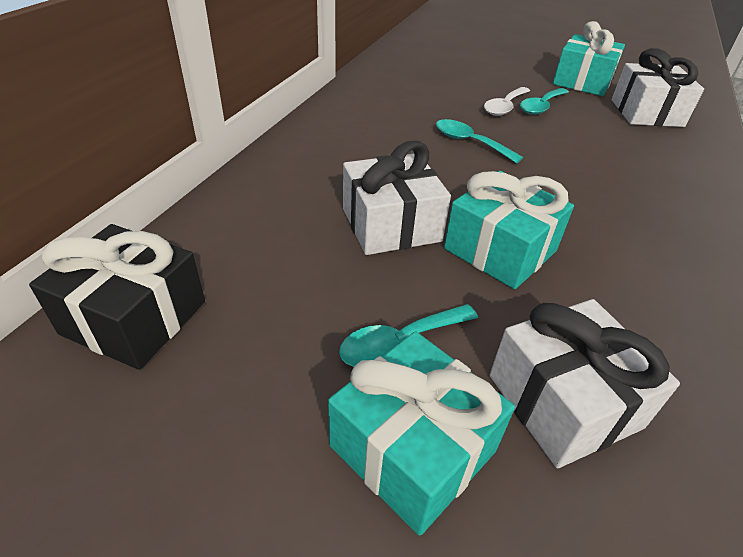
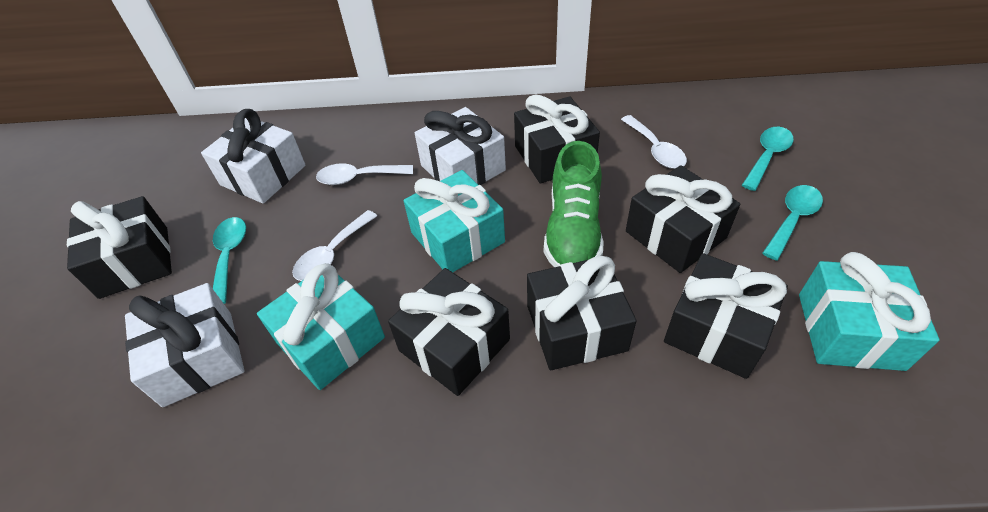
black gift: 1 -> 6
green shoe: 0 -> 1
white spoon: 1 -> 3

